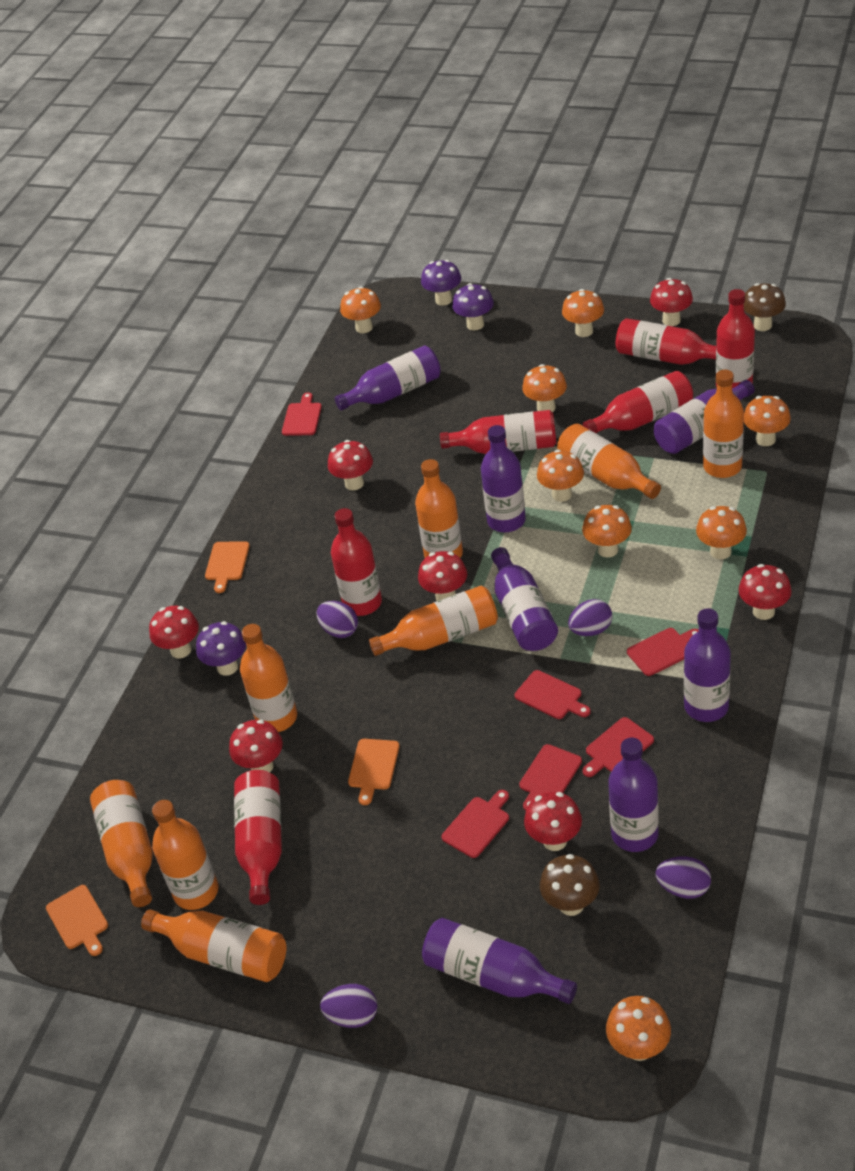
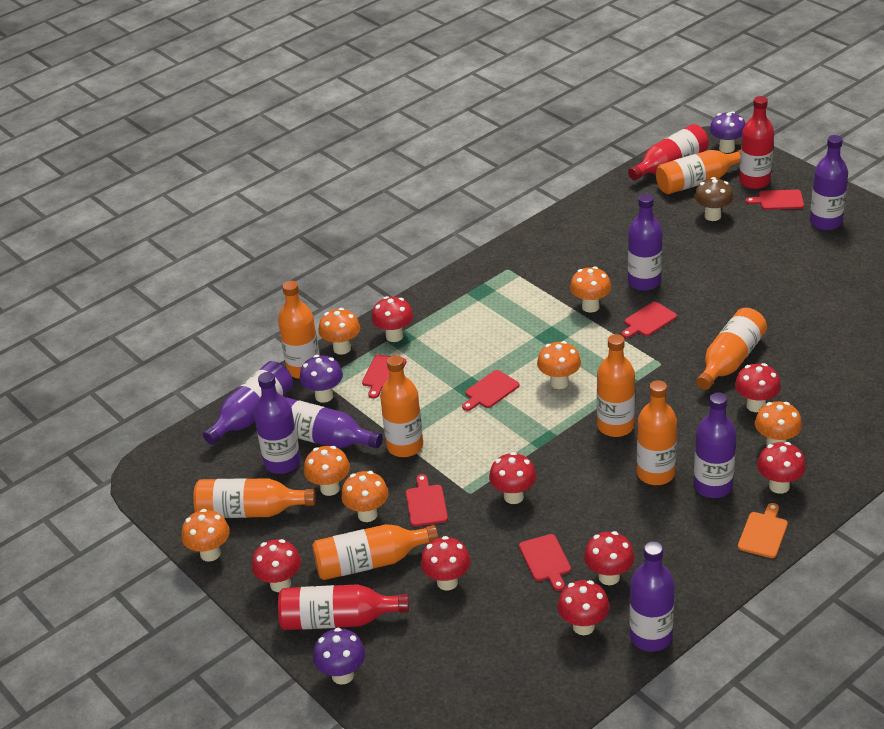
brown mushroom: 2 -> 1
orange cutting board: 3 -> 1
orange mushroom: 8 -> 7
purple egg: 4 -> 0
red bottle: 6 -> 3
red mushroom: 7 -> 8

